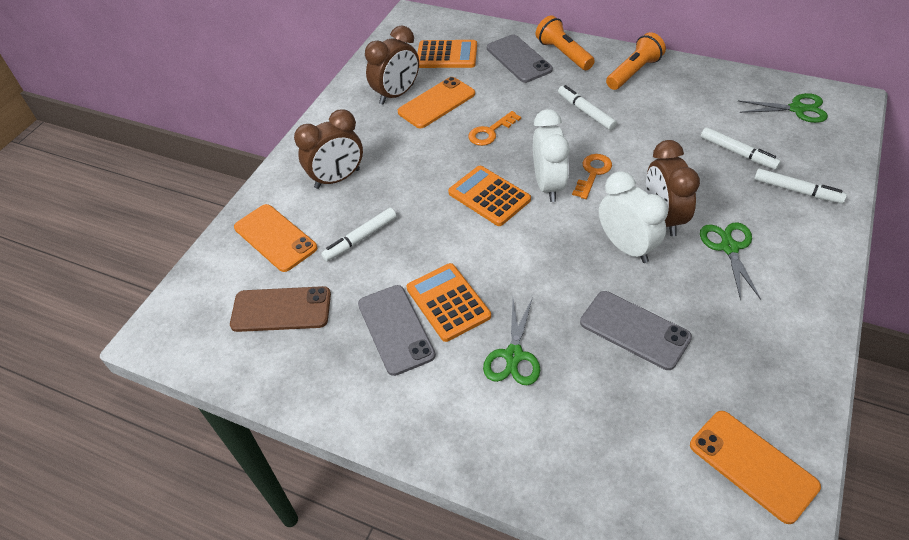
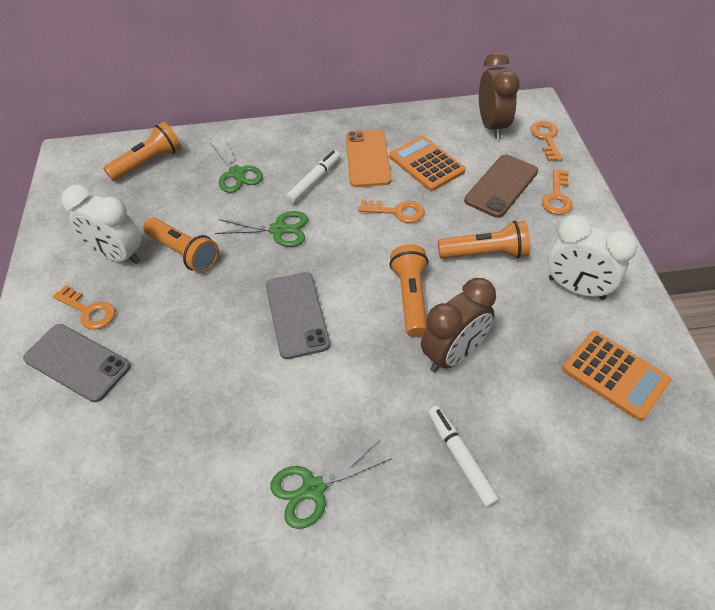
brown clock: 3 -> 2
grey phone: 3 -> 2
orange calculator: 3 -> 2
orange flashlight: 2 -> 4
orange key: 2 -> 4
orange phone: 3 -> 1
white marker: 4 -> 2

